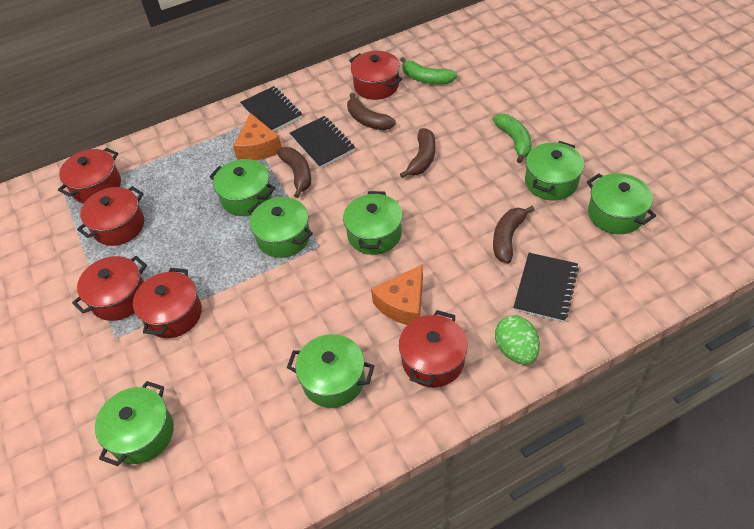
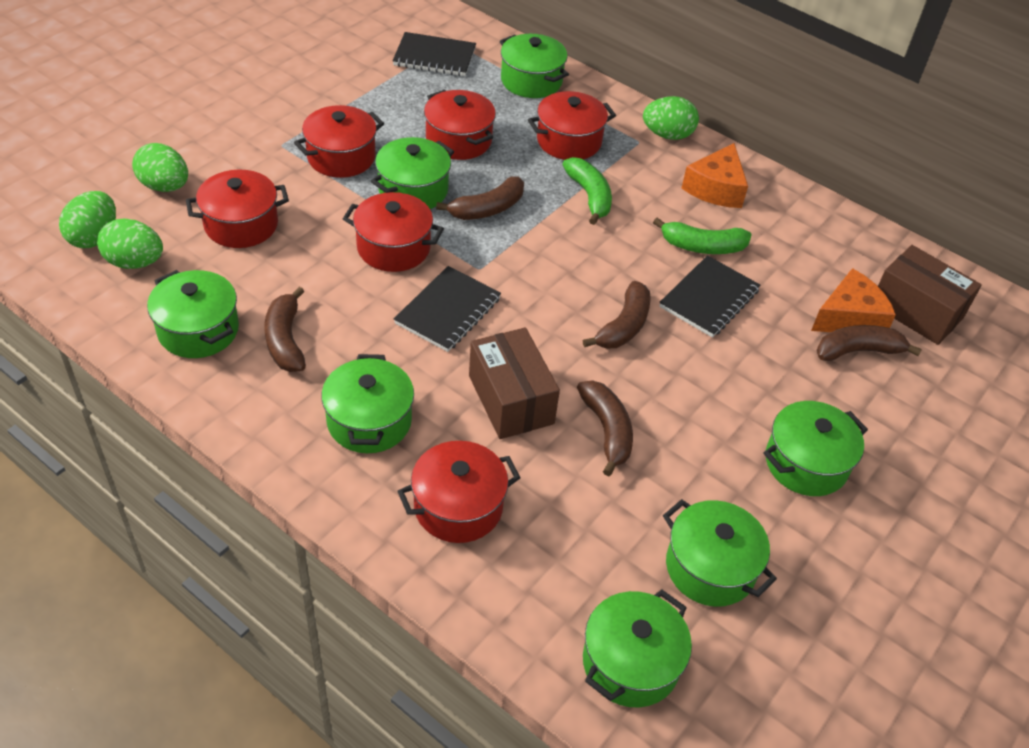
brown banana: 4 -> 5
brown box: 0 -> 2
green egg: 1 -> 4

